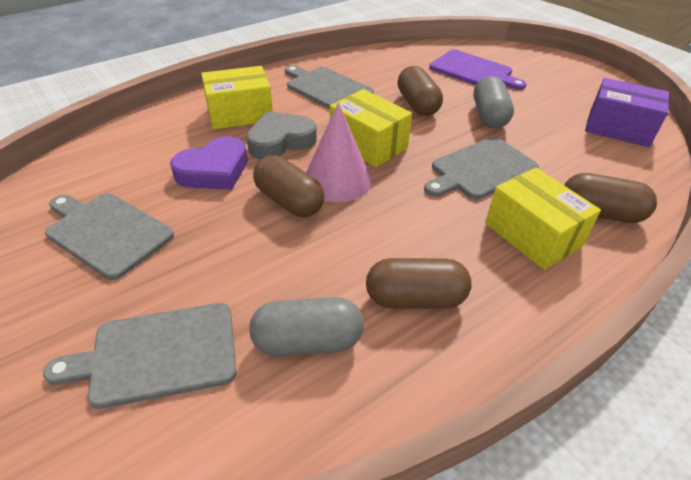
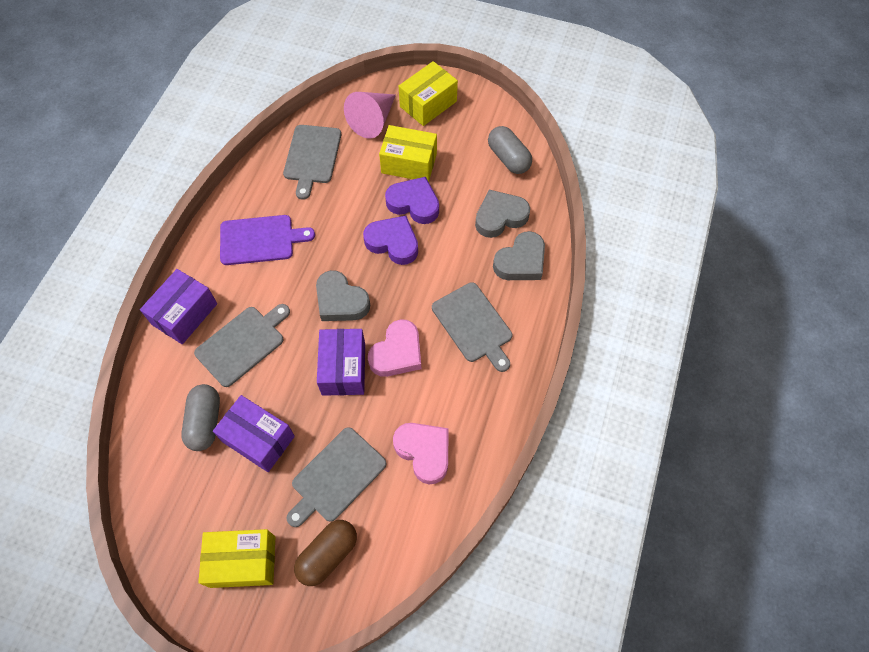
brown capsule: 4 -> 1
grey heart: 1 -> 3
pink heart: 0 -> 2
purple box: 1 -> 3
purple heart: 1 -> 2

